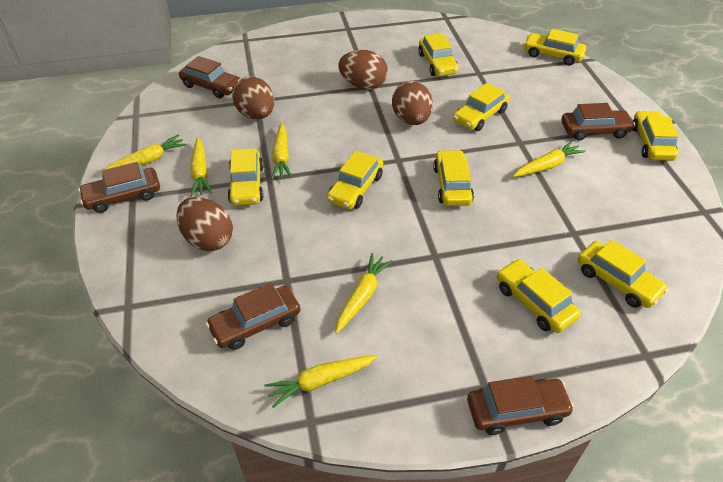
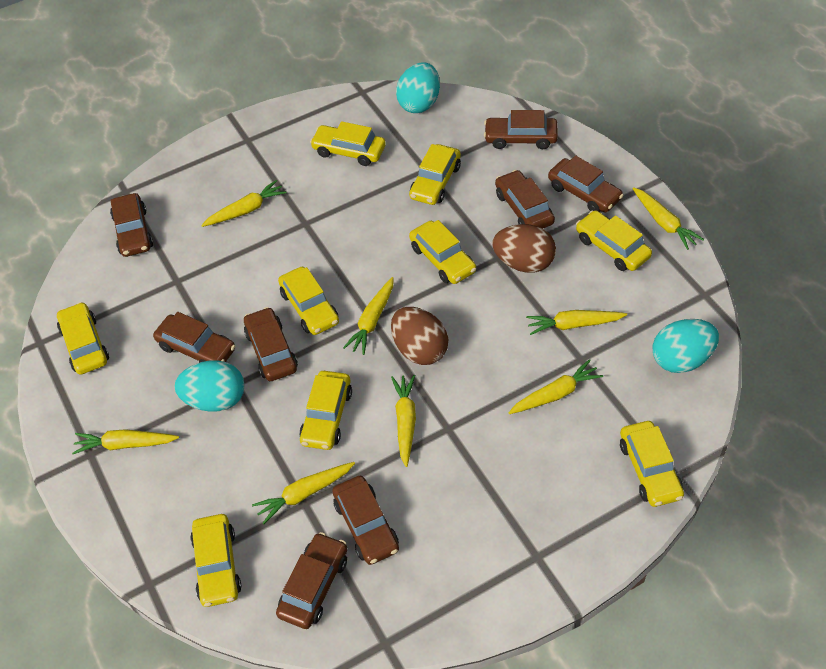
brown car: 5 -> 8
brown egg: 4 -> 2
turquoise egg: 0 -> 3
yellow carrot: 6 -> 8

